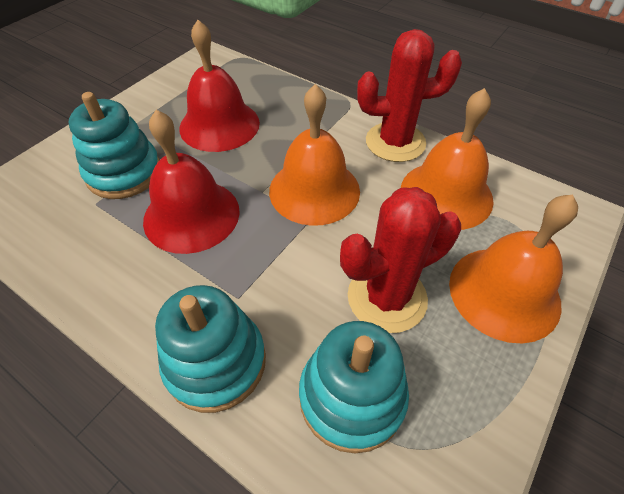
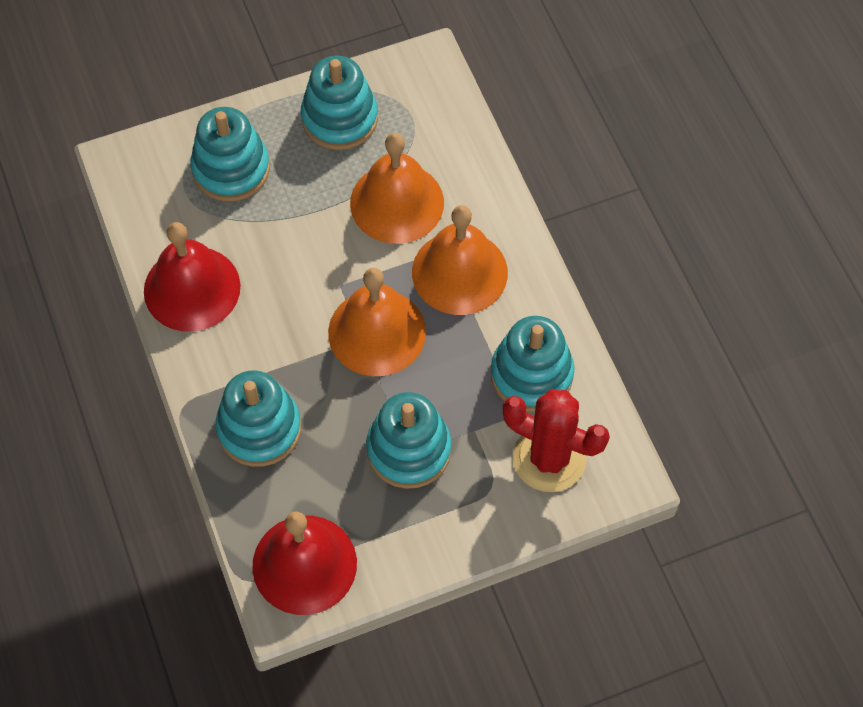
red cactus: 2 -> 1
turquoise stacking toy: 3 -> 5

